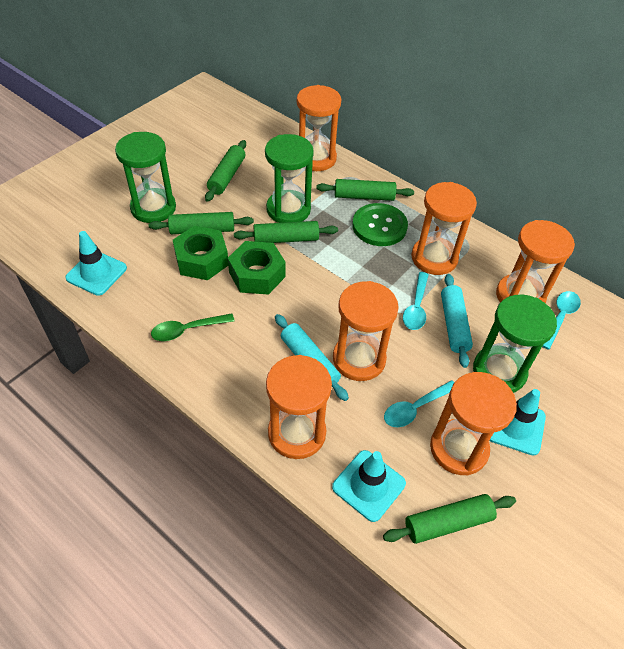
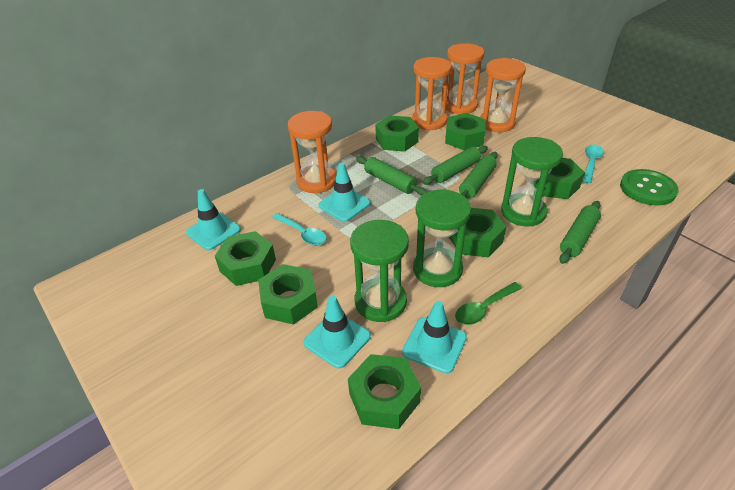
green nut: 2 -> 7
green rolling pin: 5 -> 4
orange hourglass: 6 -> 4
turquoise rolling pin: 2 -> 0
turquoise spoon: 3 -> 2
turquoise traffic cone: 3 -> 4

